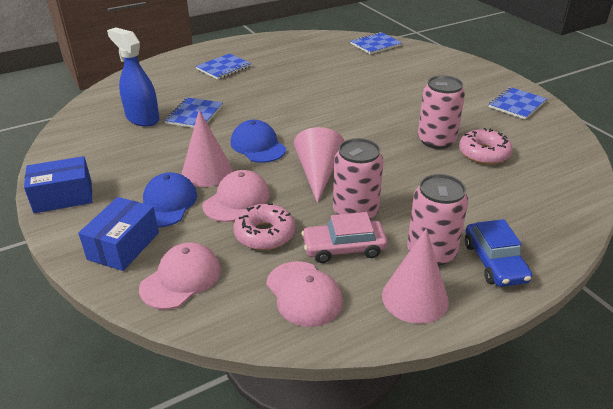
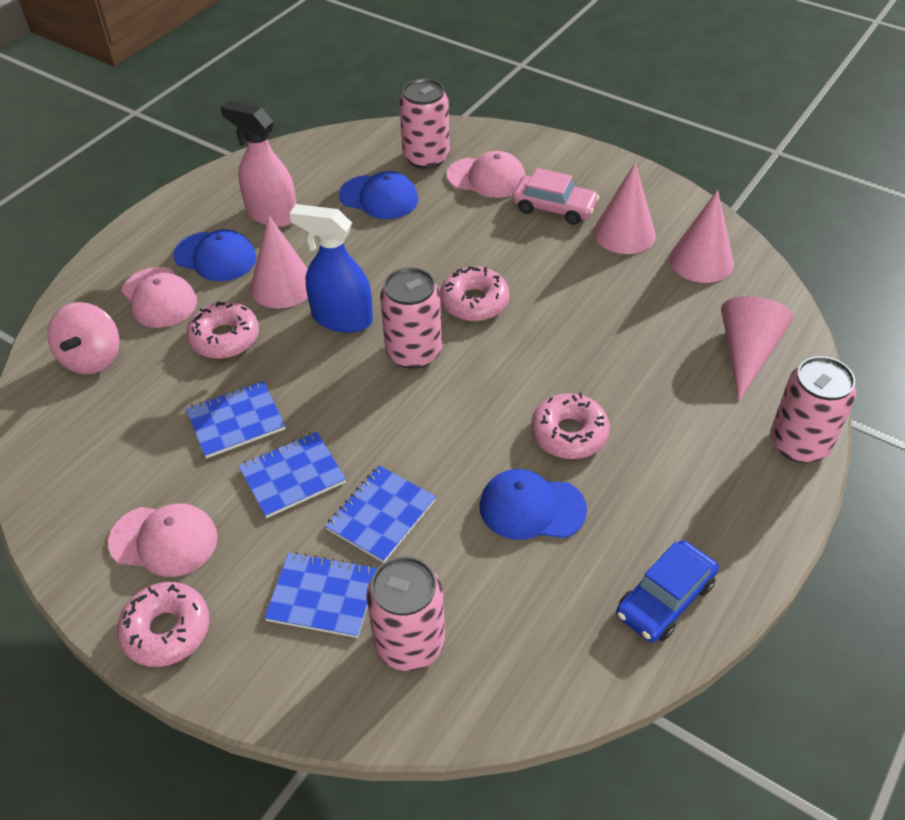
blue box: 2 -> 0
blue cap: 2 -> 3
pink can: 3 -> 4
pink cone: 3 -> 4
pink donut: 2 -> 4
pink spinning top: 0 -> 1
pink spray bottle: 0 -> 1

